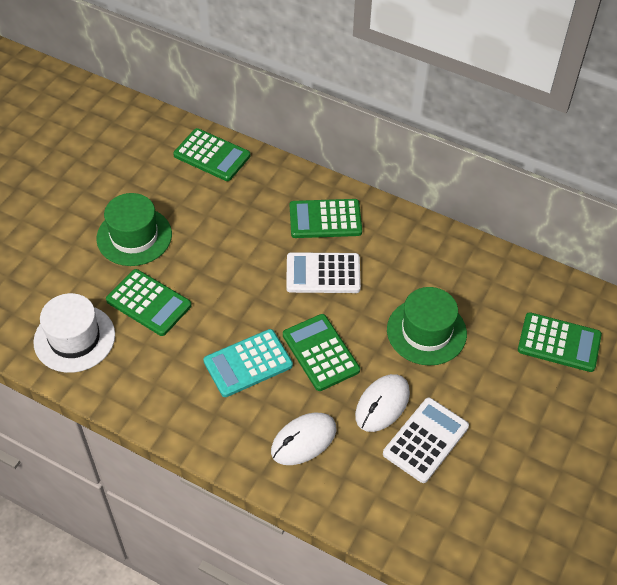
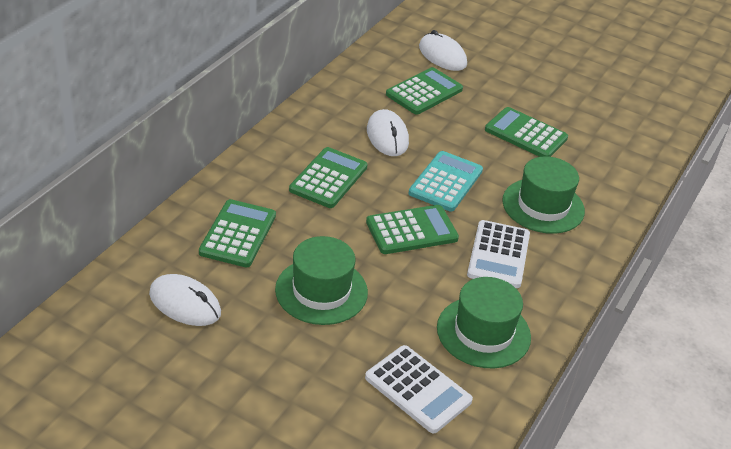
green hat: 2 -> 3
white hat: 1 -> 0
white mouse: 2 -> 3

